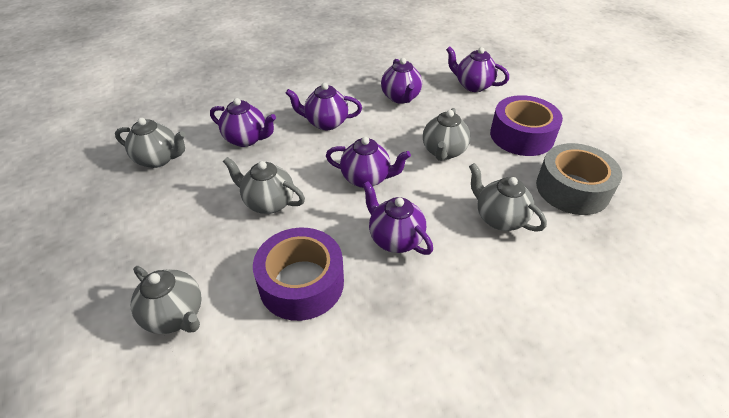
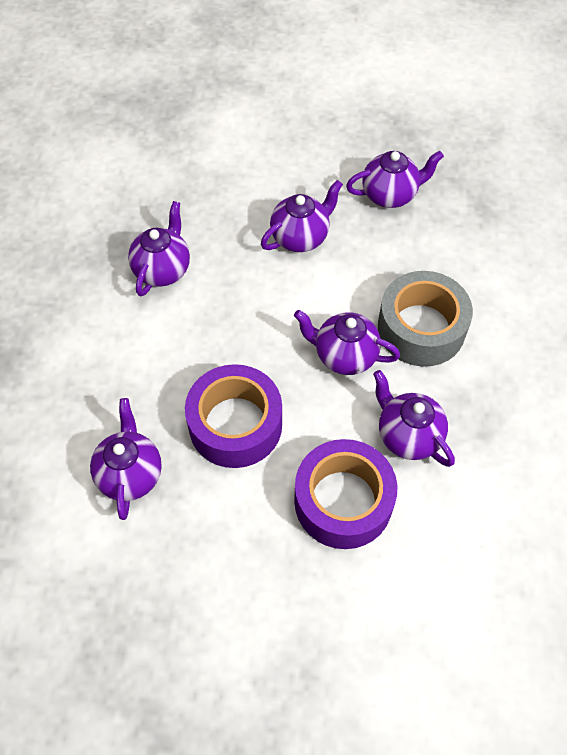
grey teapot: 5 -> 0

